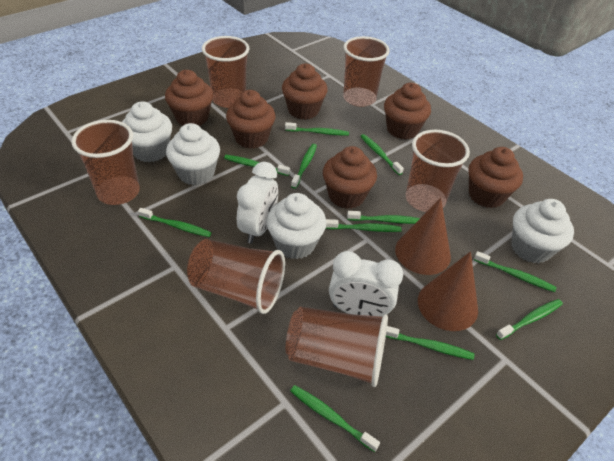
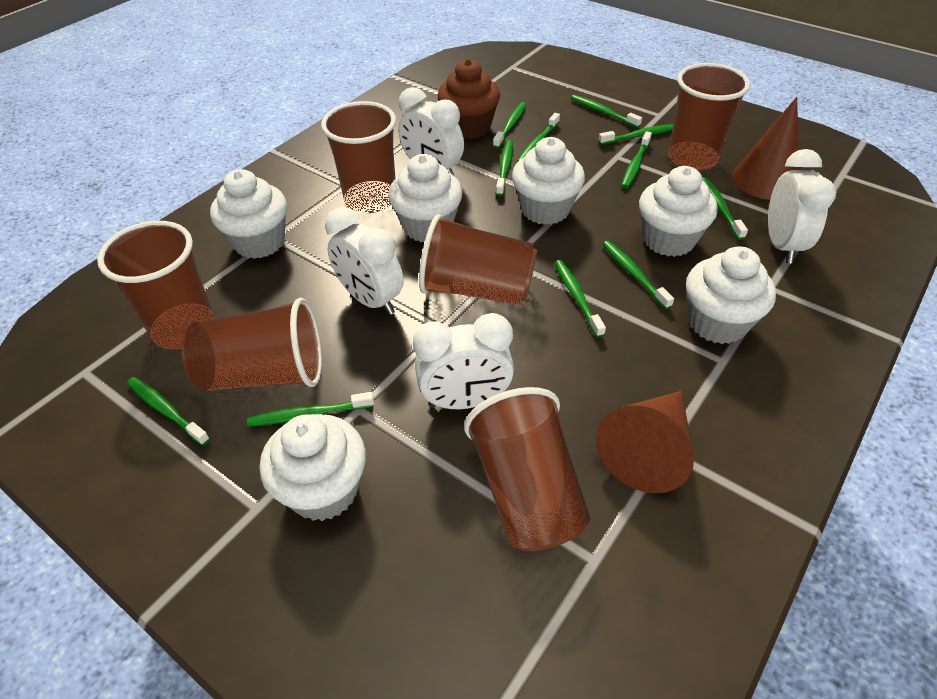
brown cupcake: 6 -> 1
white clock: 2 -> 4
white cupcake: 4 -> 6

